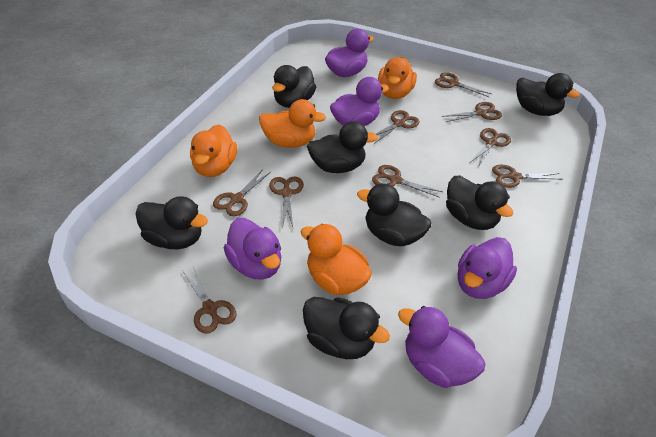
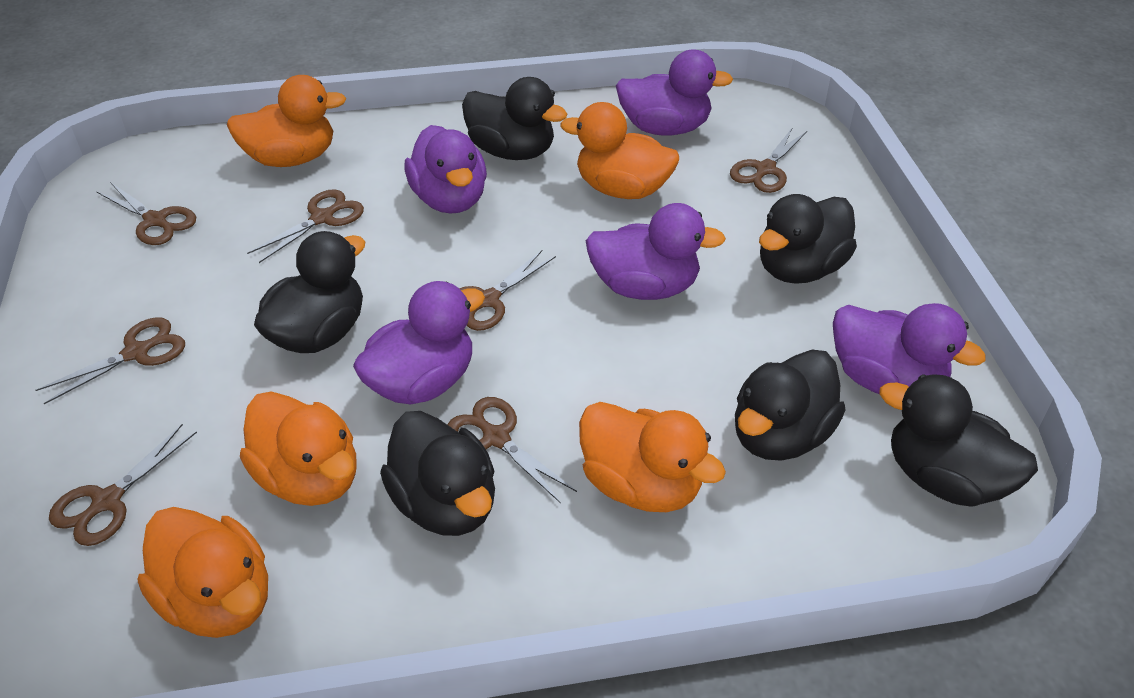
black duck: 7 -> 6
brown scissors: 9 -> 7
orange duck: 4 -> 5

